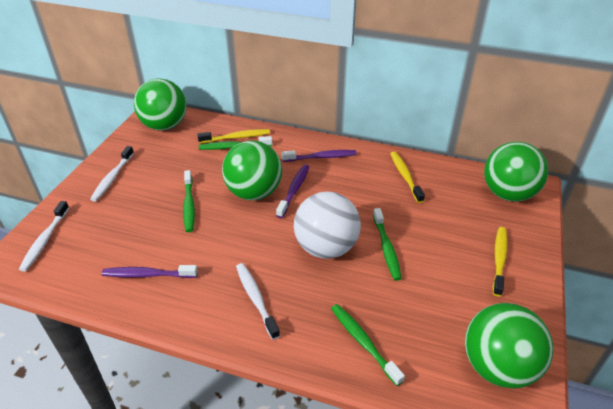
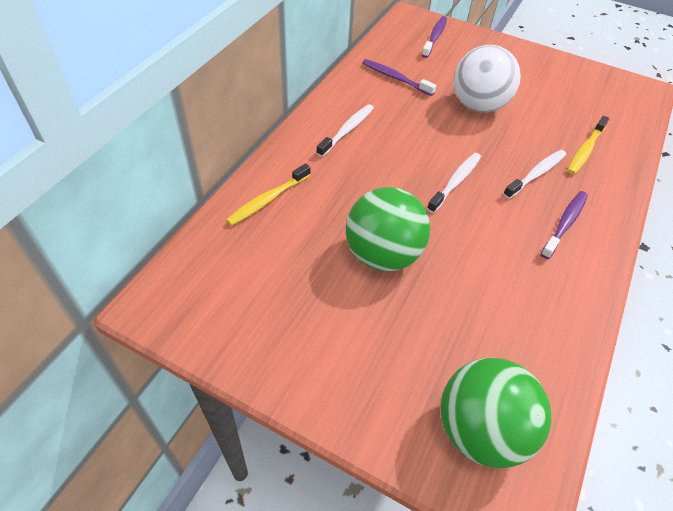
green ball: 4 -> 2
green toothbrush: 4 -> 0
yellow toothbrush: 3 -> 2

